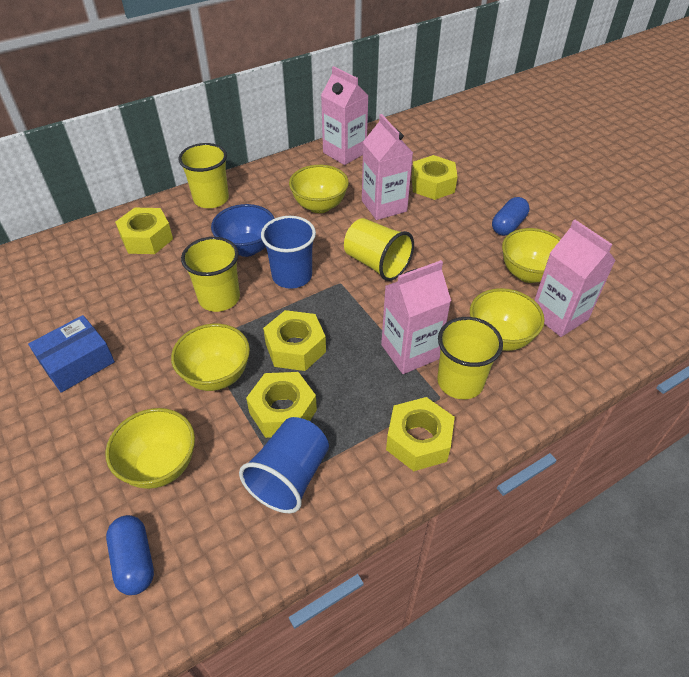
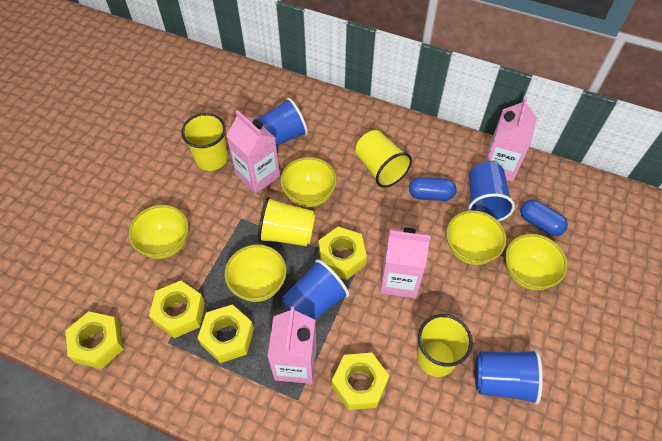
blue bowl: 1 -> 0
blue box: 1 -> 0
blue cup: 2 -> 4

